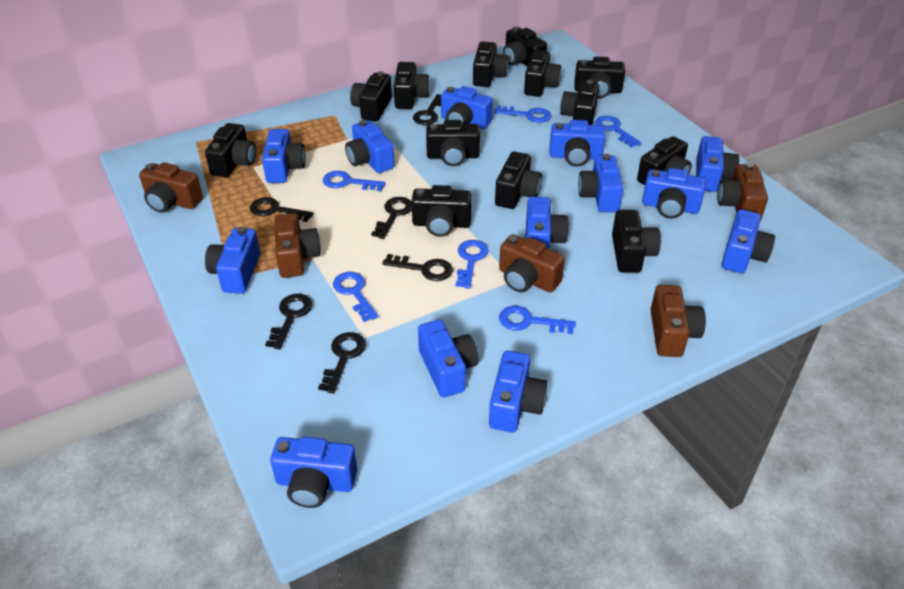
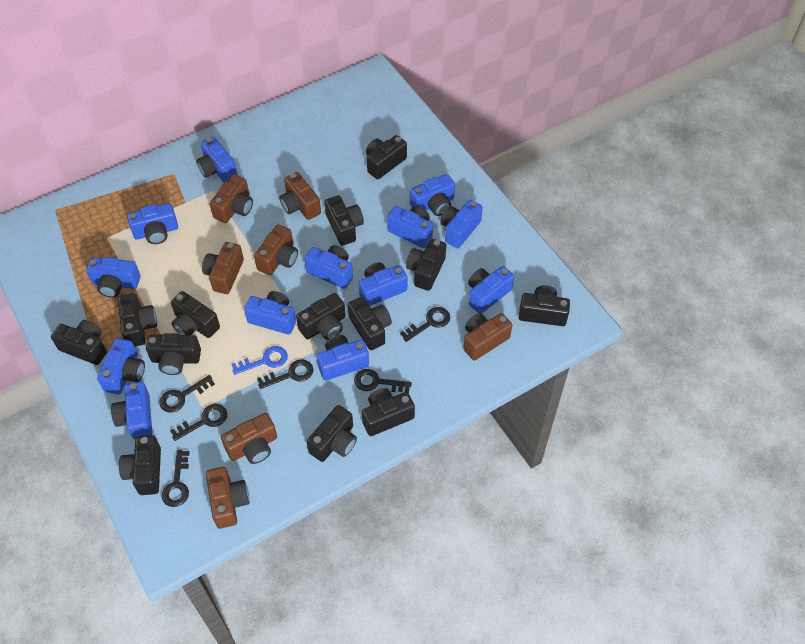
blue key: 6 -> 1
brown camera: 5 -> 7

